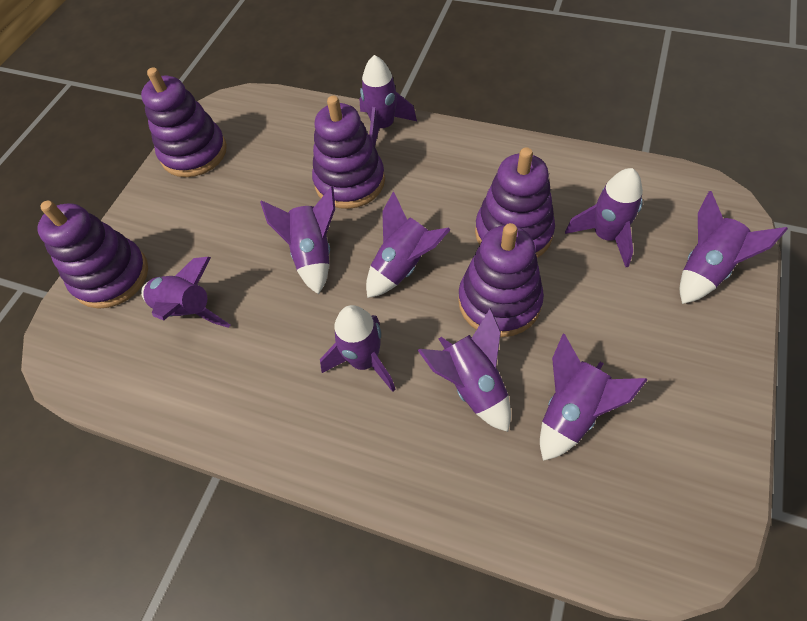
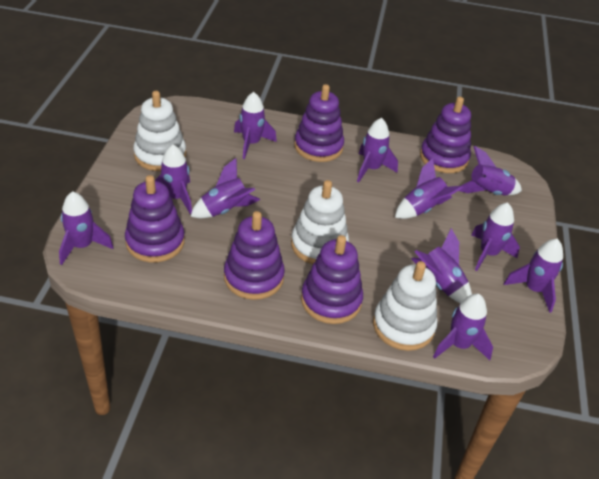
purple rocket: 9 -> 11
white stacking toy: 0 -> 3

